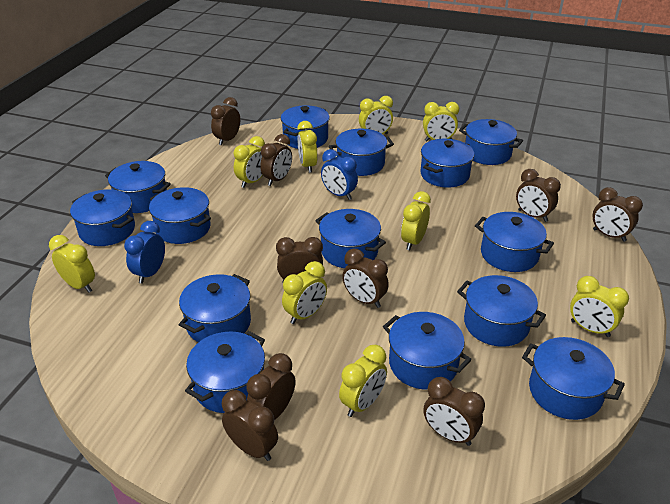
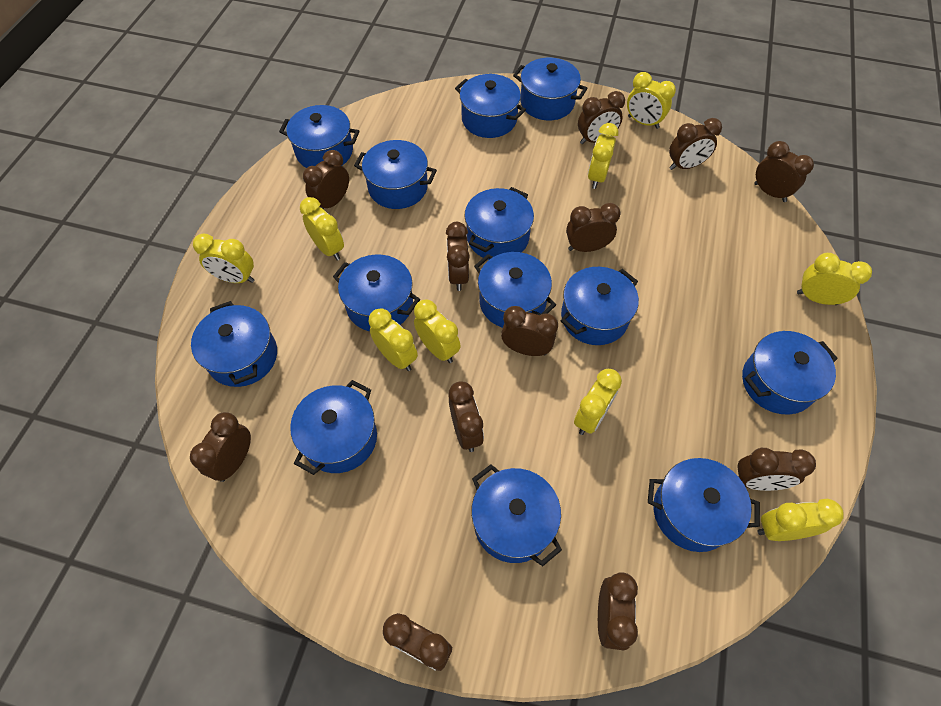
blue clock: 2 -> 0
blue pot: 14 -> 13
brown clock: 9 -> 12

